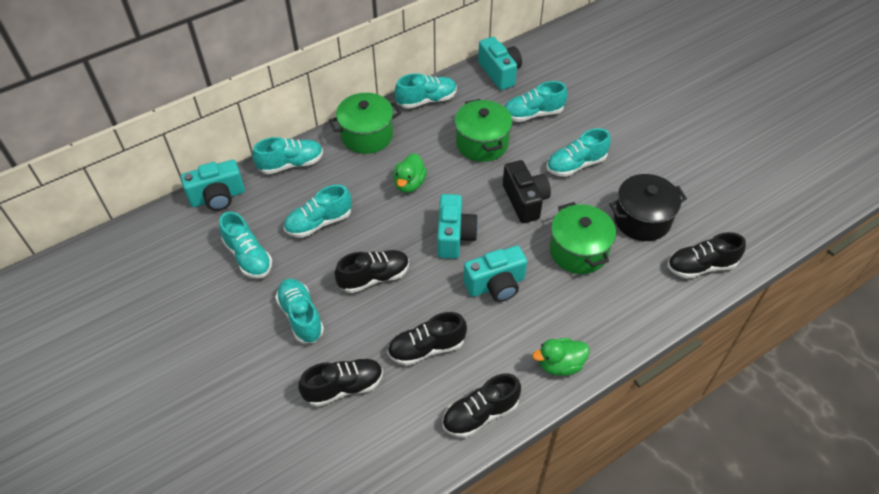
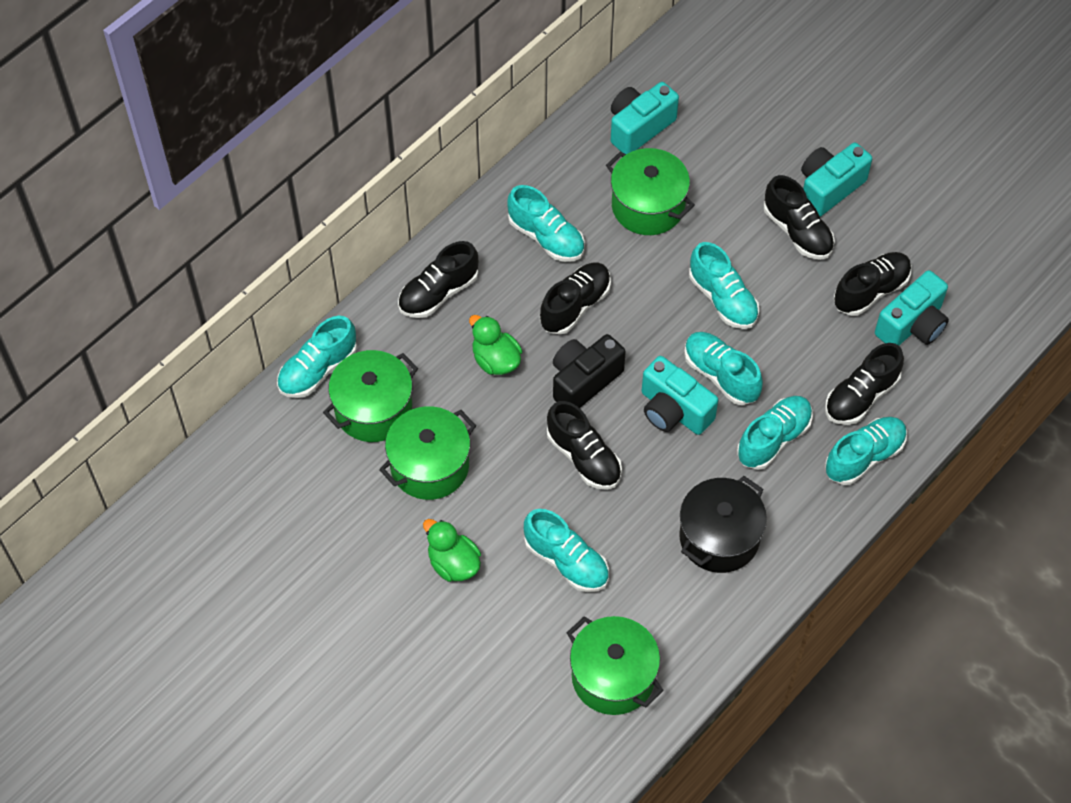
black shoe: 5 -> 6
green pot: 3 -> 4

